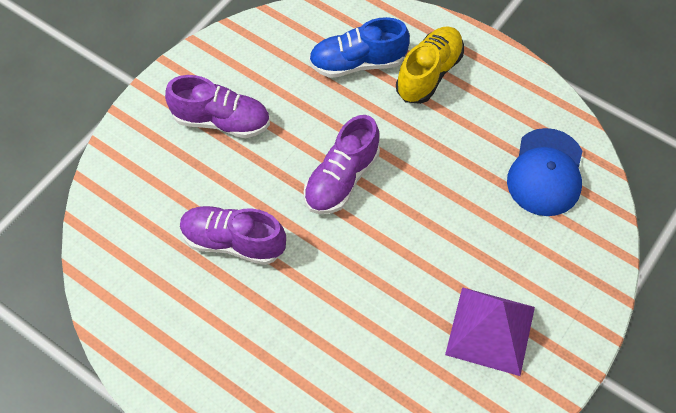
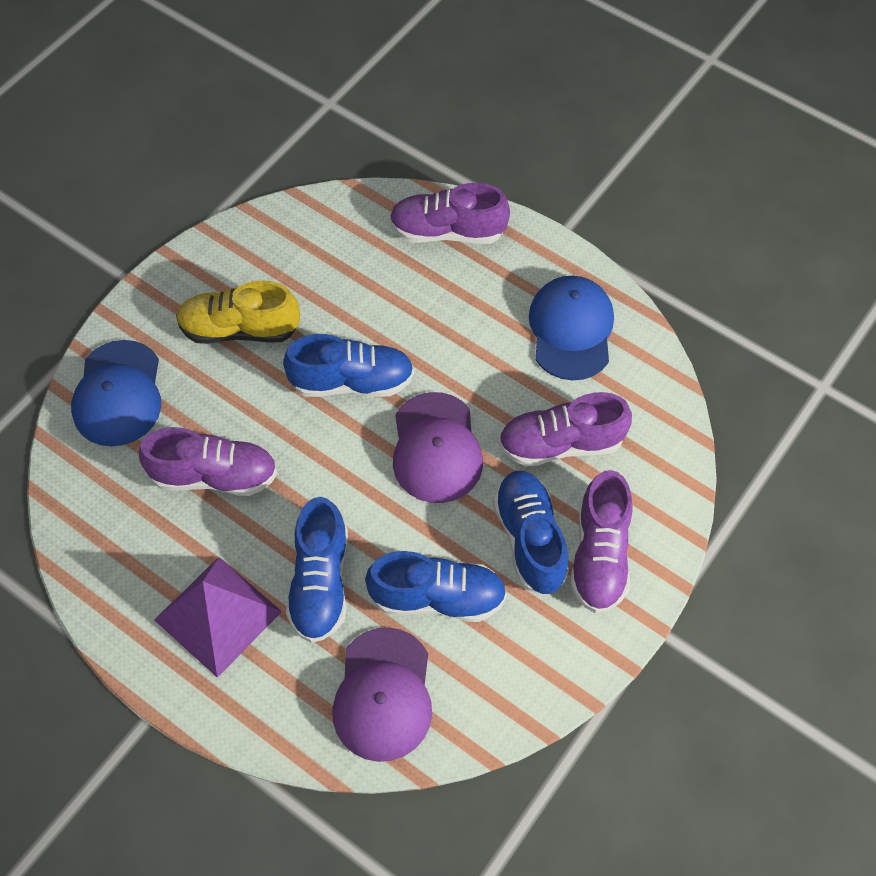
blue cap: 1 -> 2
blue shoe: 1 -> 4
purple cap: 0 -> 2
purple shoe: 3 -> 4

